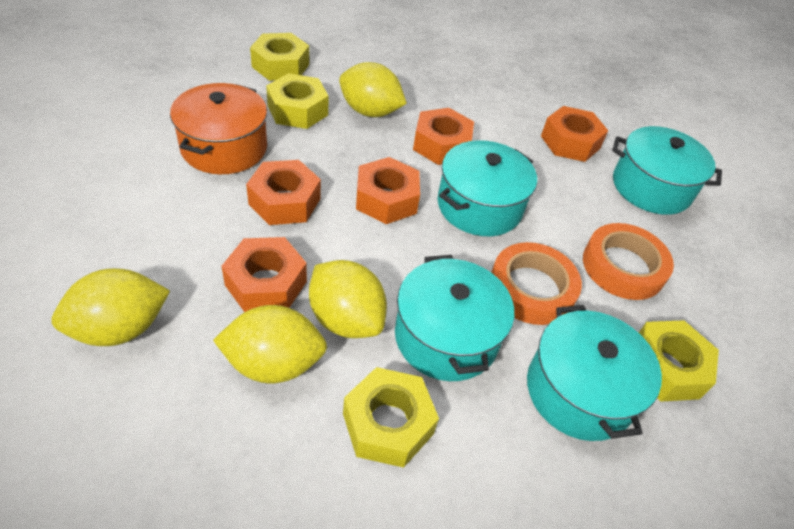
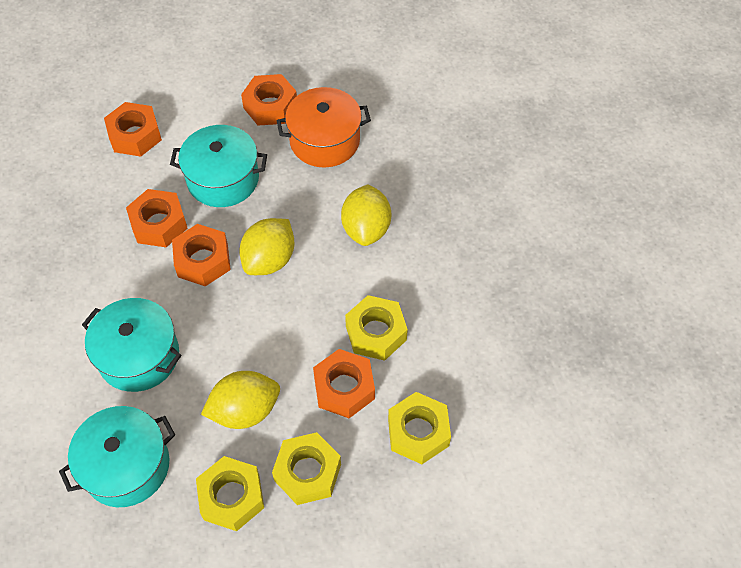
orange tape: 2 -> 0
turquoise pot: 4 -> 3
yellow lemon: 4 -> 3

